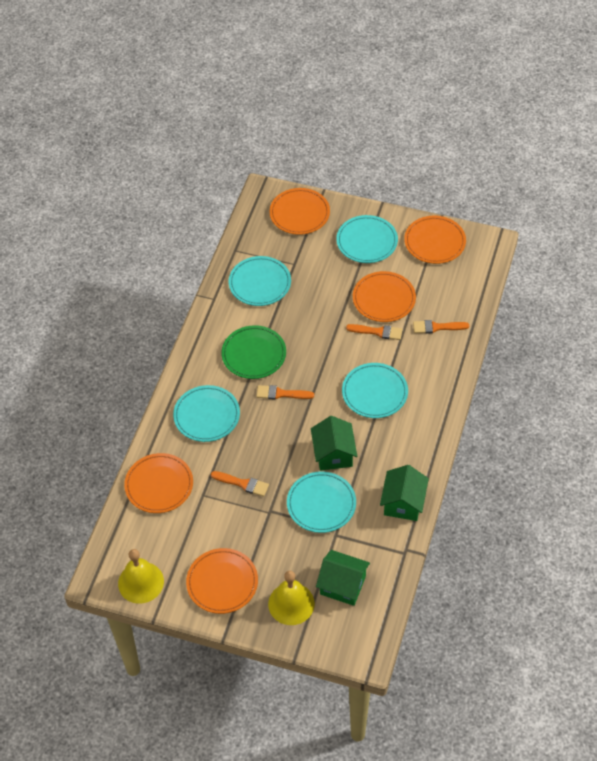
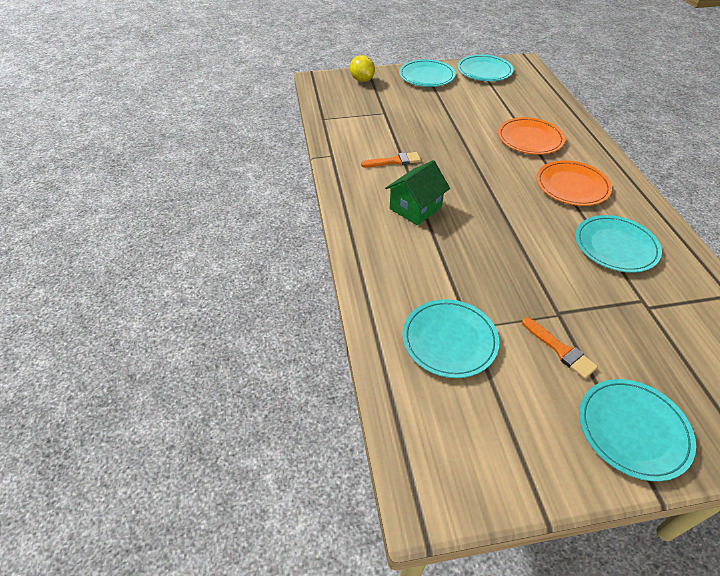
green house: 3 -> 1
green plate: 1 -> 0
orange brush: 4 -> 2
orange plate: 5 -> 2
yellow bell: 2 -> 0
yellow lemon: 0 -> 1

